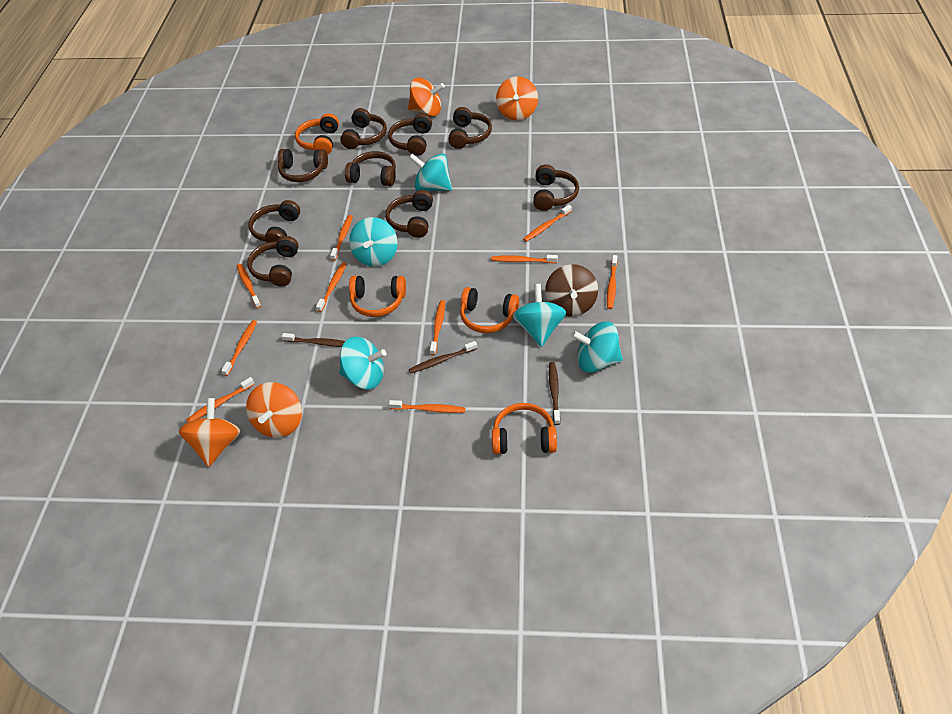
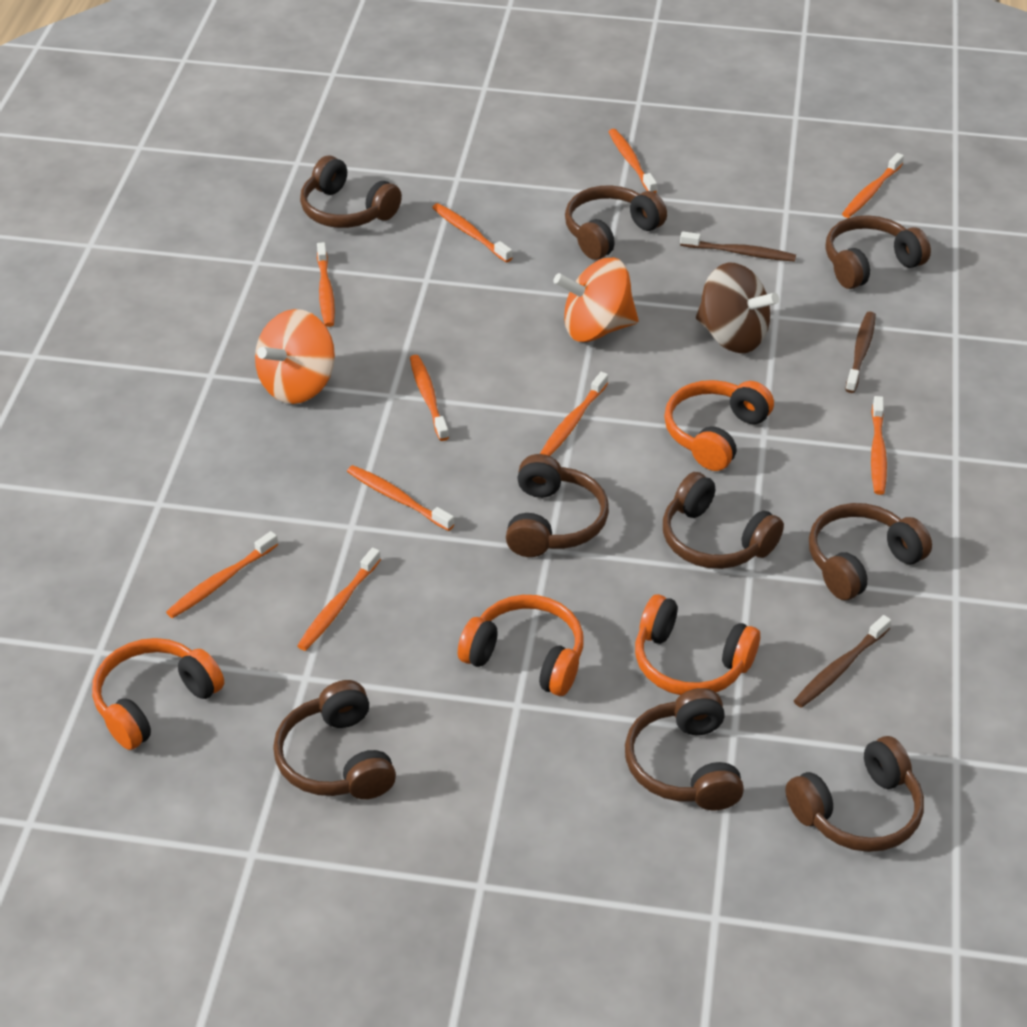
orange spinning top: 4 -> 2
turquoise spinning top: 5 -> 0

